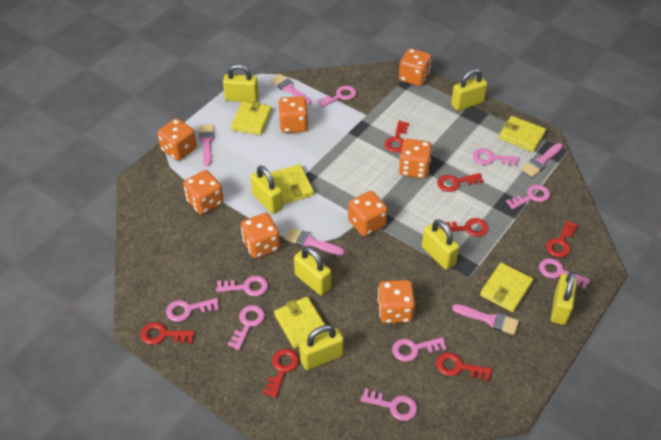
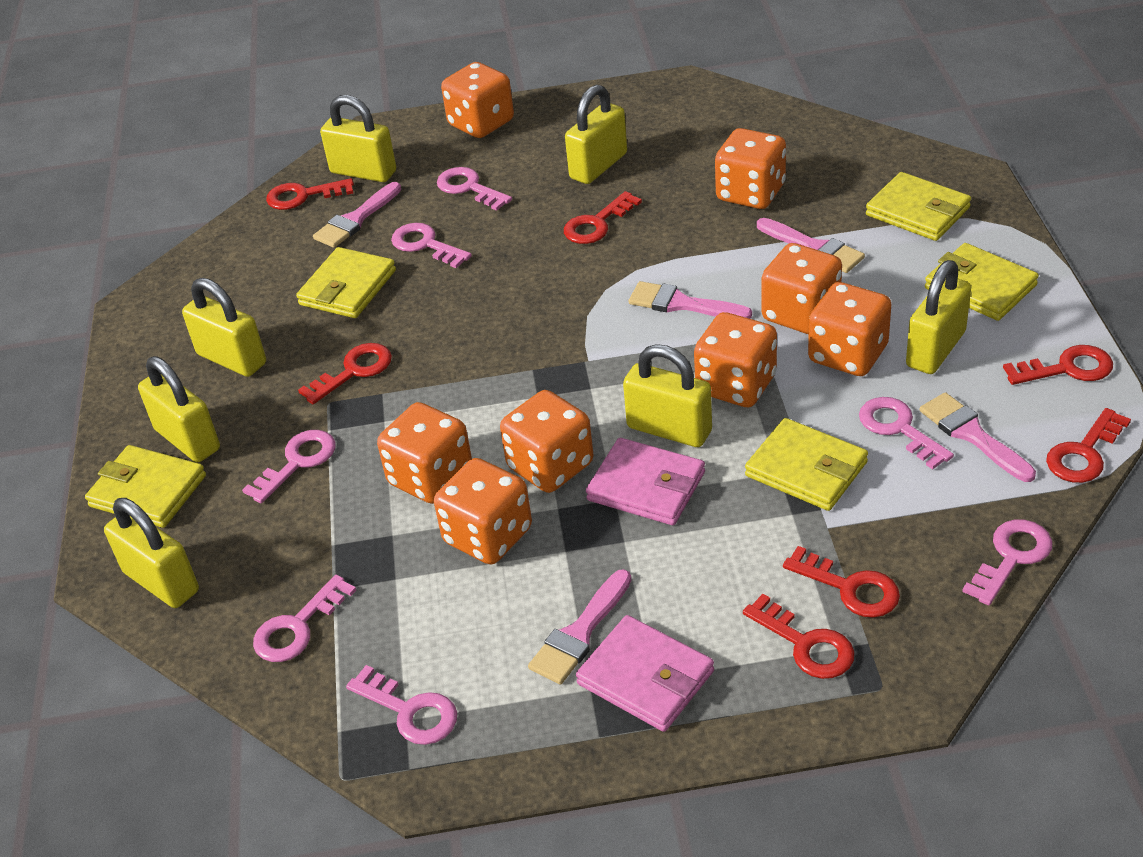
pink key: 9 -> 7
pink wallet: 0 -> 2

